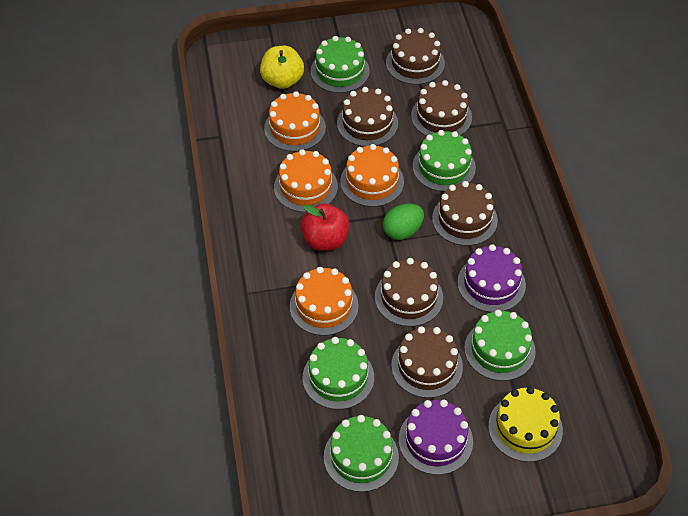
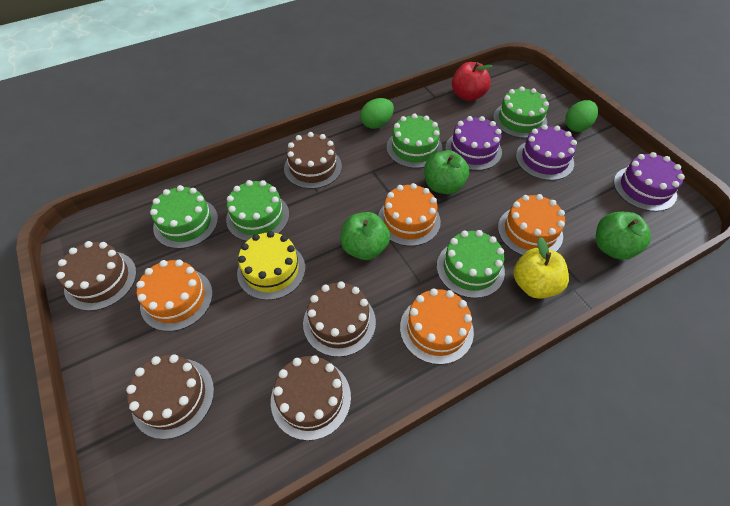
brown cake: 6 -> 5
green apple: 0 -> 3
green egg: 1 -> 2
purple cake: 2 -> 3

